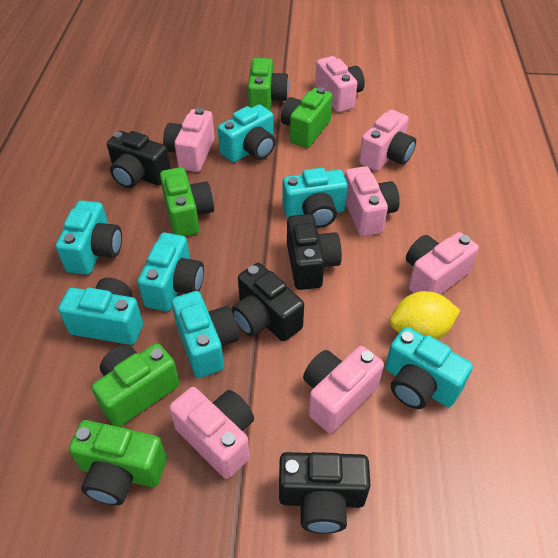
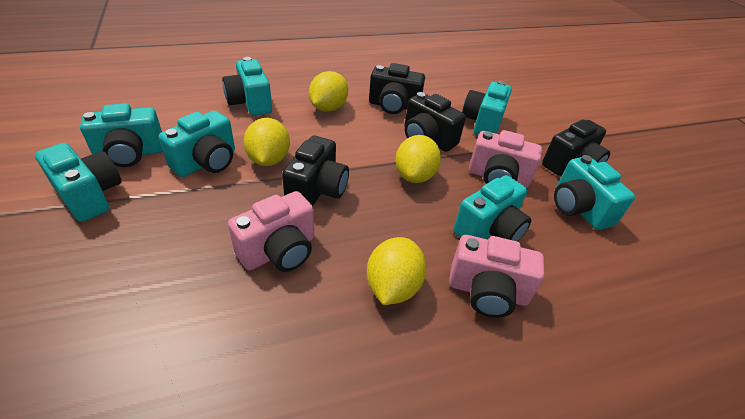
green camera: 5 -> 0
pink camera: 7 -> 3
yellow lemon: 1 -> 4

